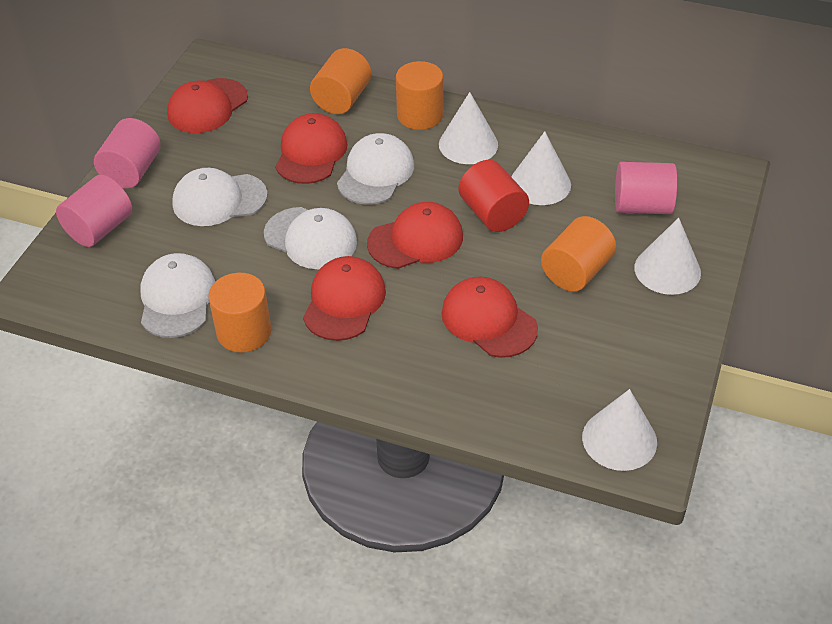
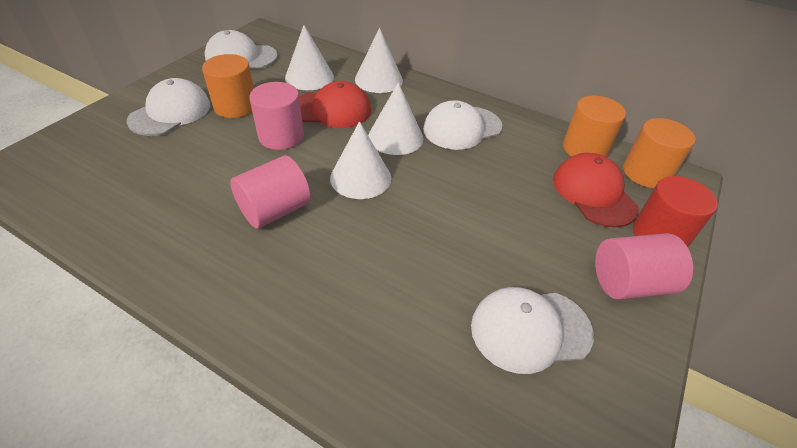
orange cylinder: 4 -> 3
red cap: 5 -> 2

